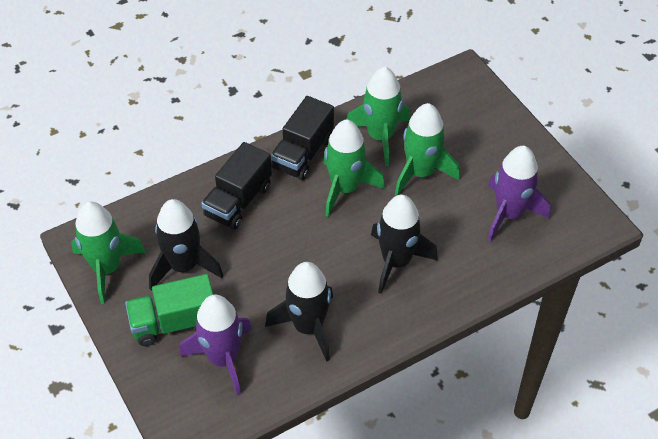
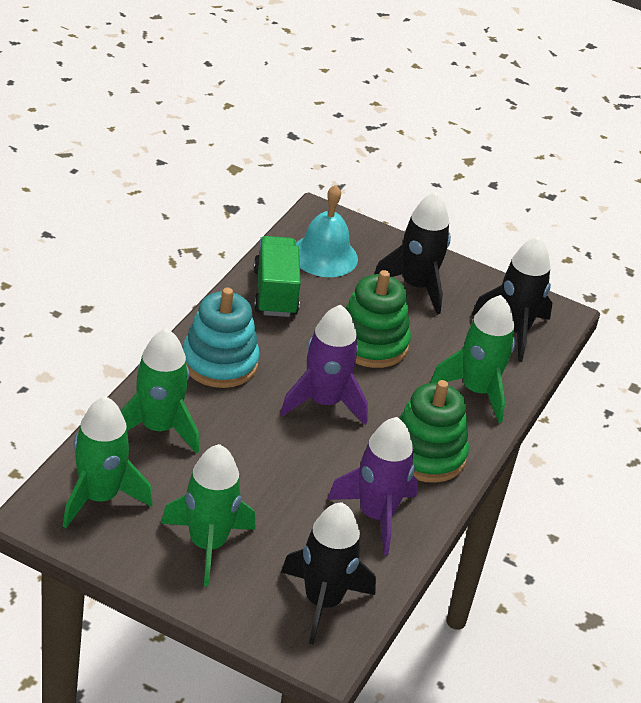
black truck: 2 -> 0
green stacking toy: 0 -> 2
turquoise bell: 0 -> 1
turquoise stacking toy: 0 -> 1

